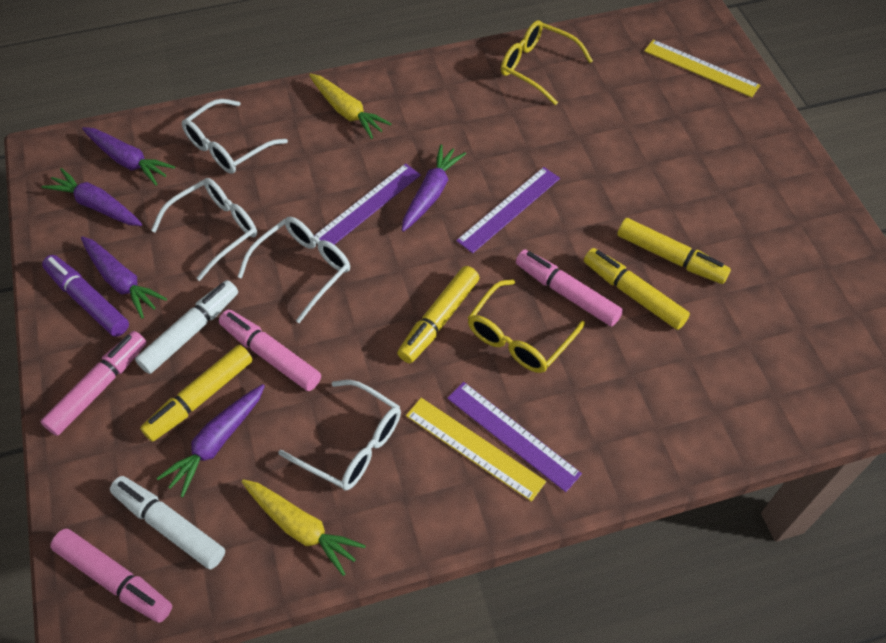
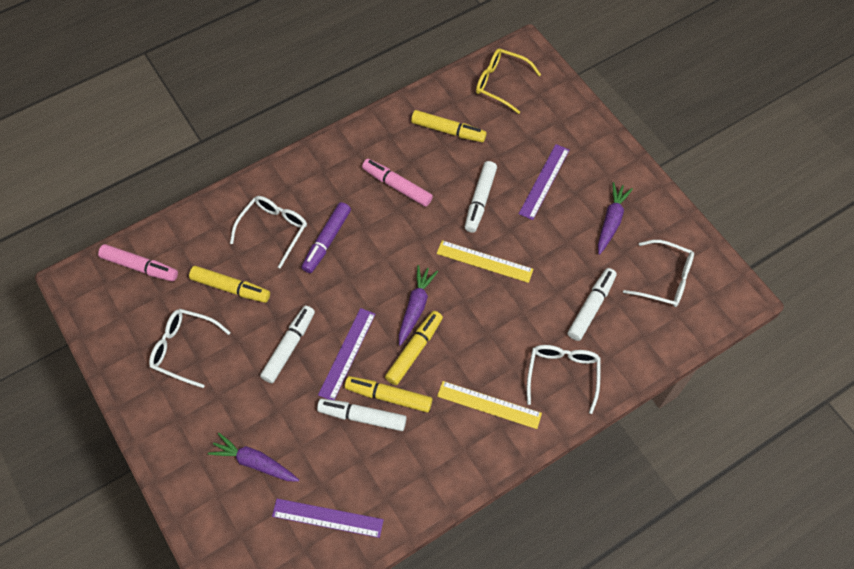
pink marker: 4 -> 2
purple carrot: 5 -> 3
white marker: 2 -> 4
yellow carrot: 2 -> 0
yellow glasses: 2 -> 1

